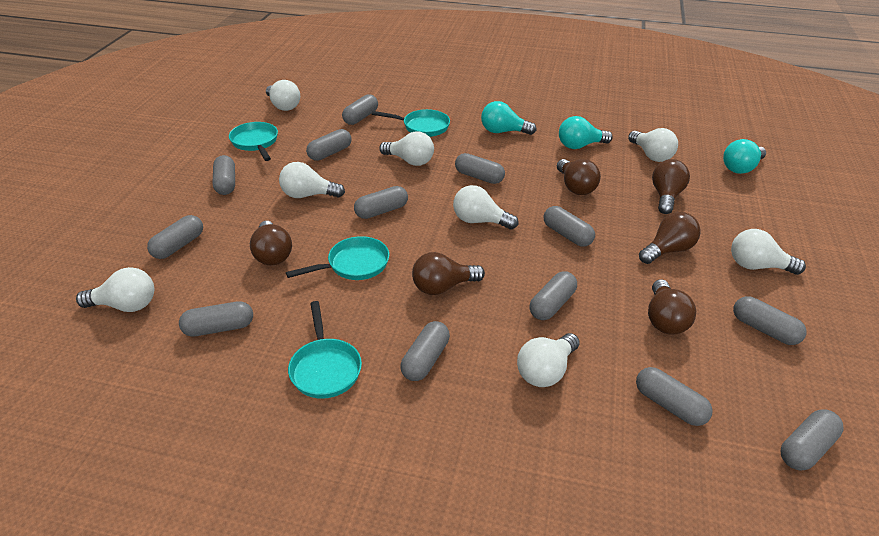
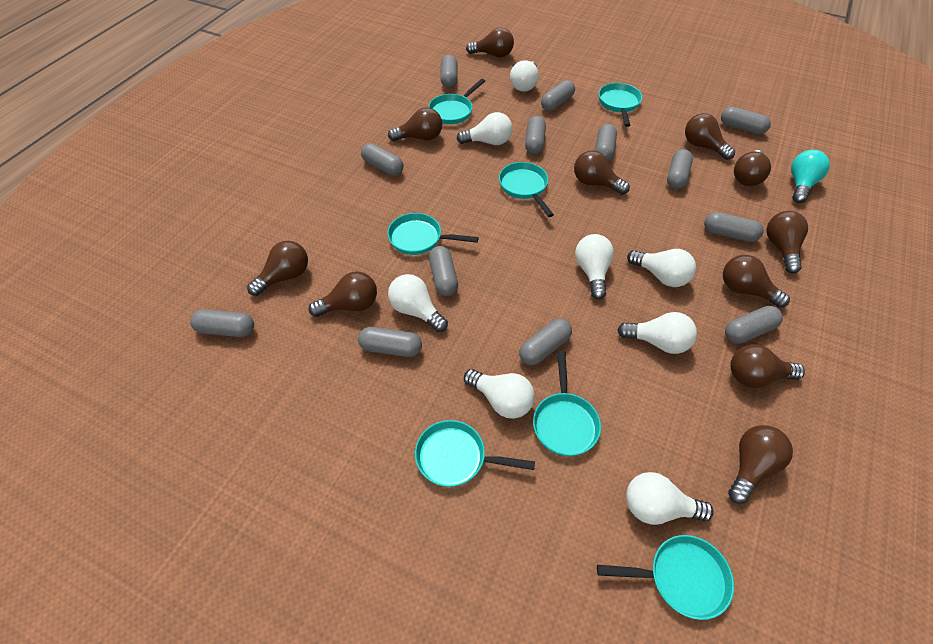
brown light bulb: 6 -> 11
turquoise light bulb: 3 -> 1
turquoise pan: 4 -> 7

